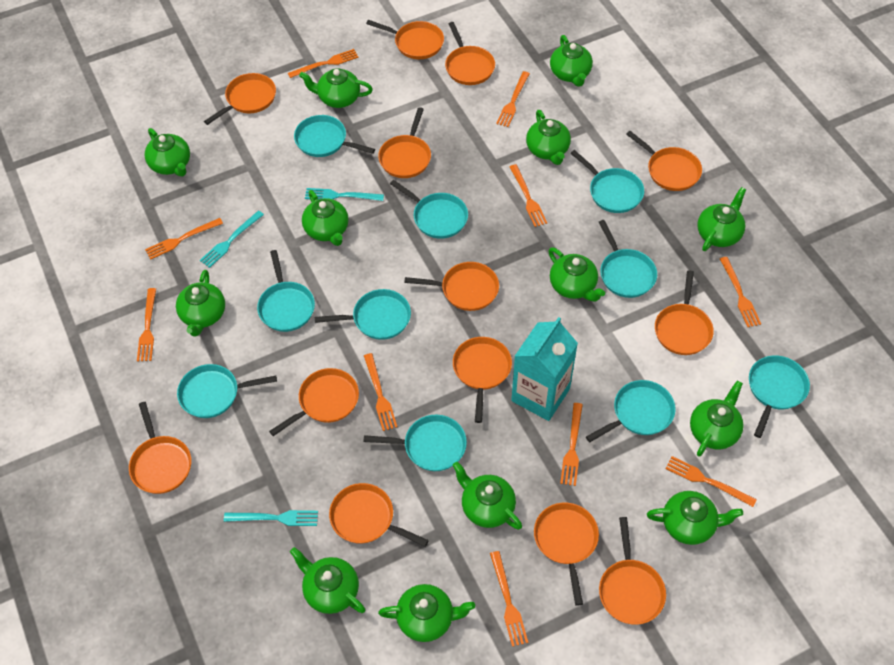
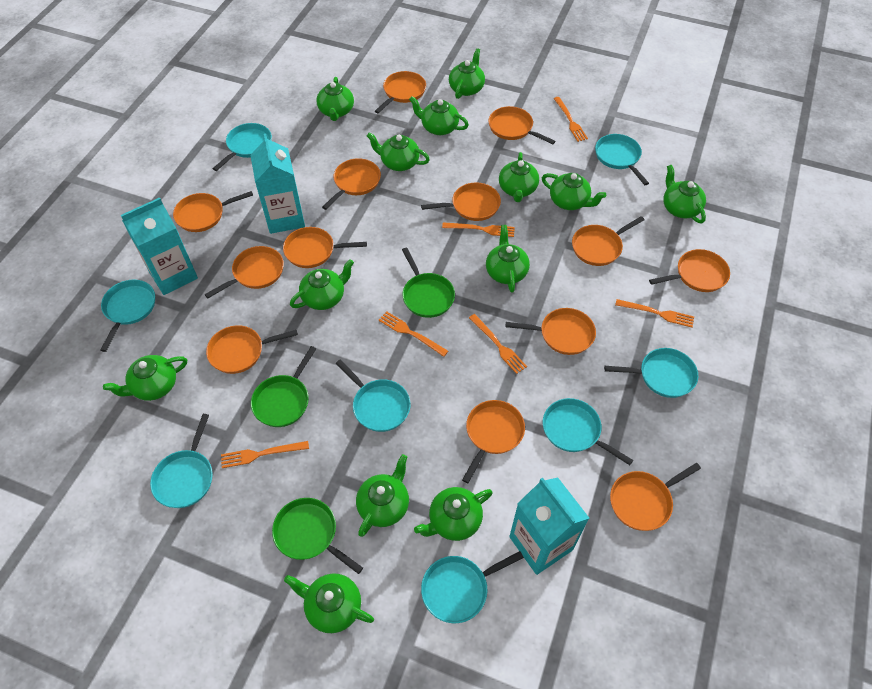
green pan: 0 -> 3
orange fork: 10 -> 6
turquoise carton: 1 -> 3
turquoise fork: 3 -> 0
turquoise pan: 10 -> 8

